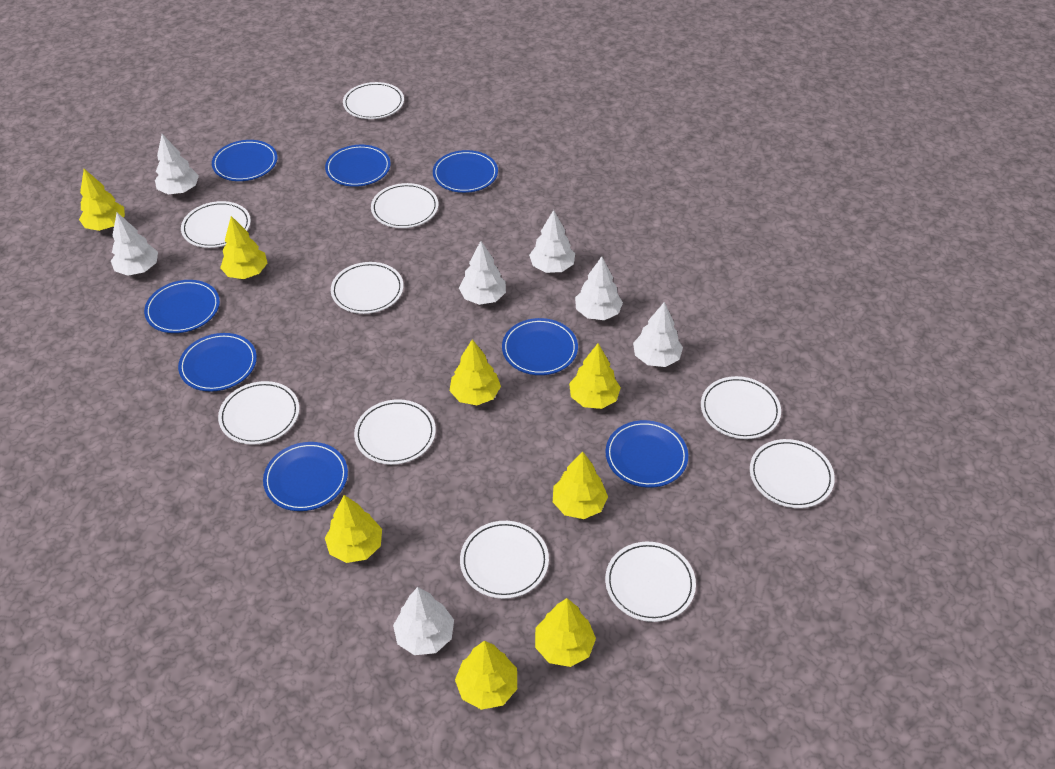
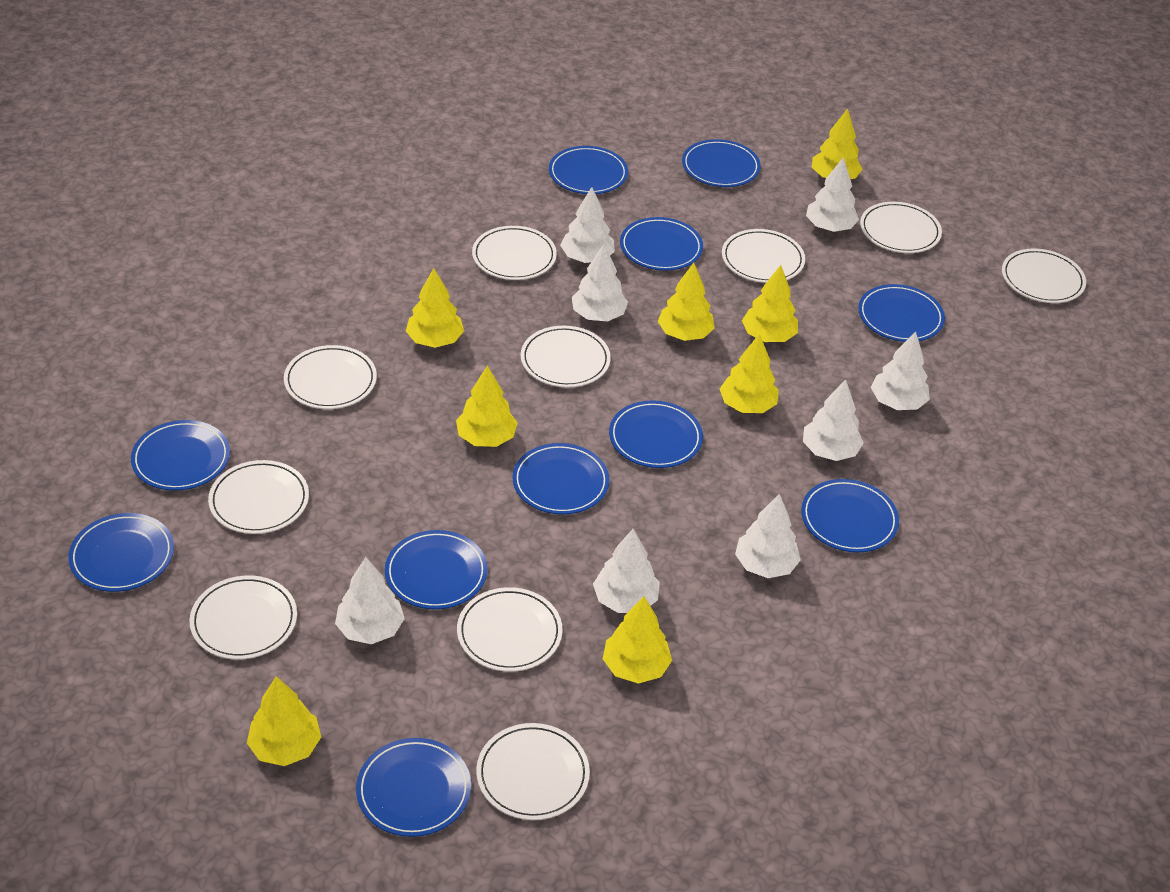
blue plate: 8 -> 11
white tree: 7 -> 8

